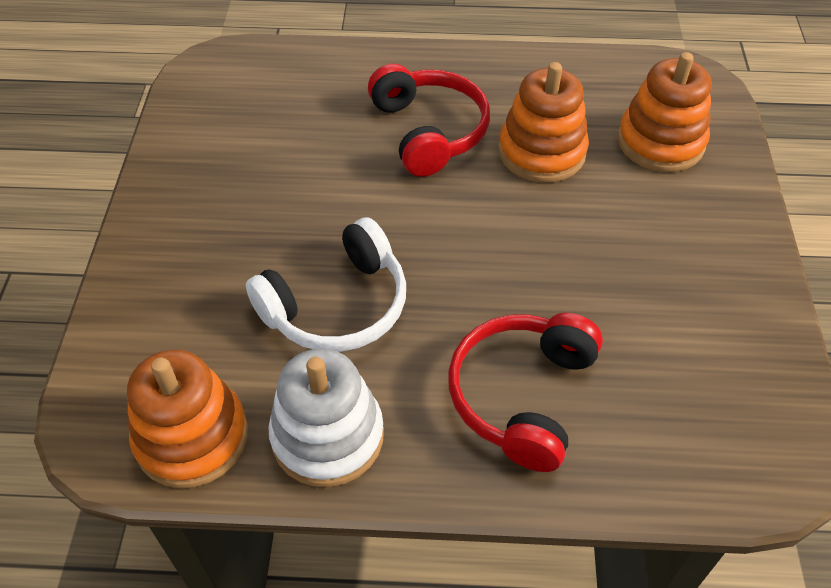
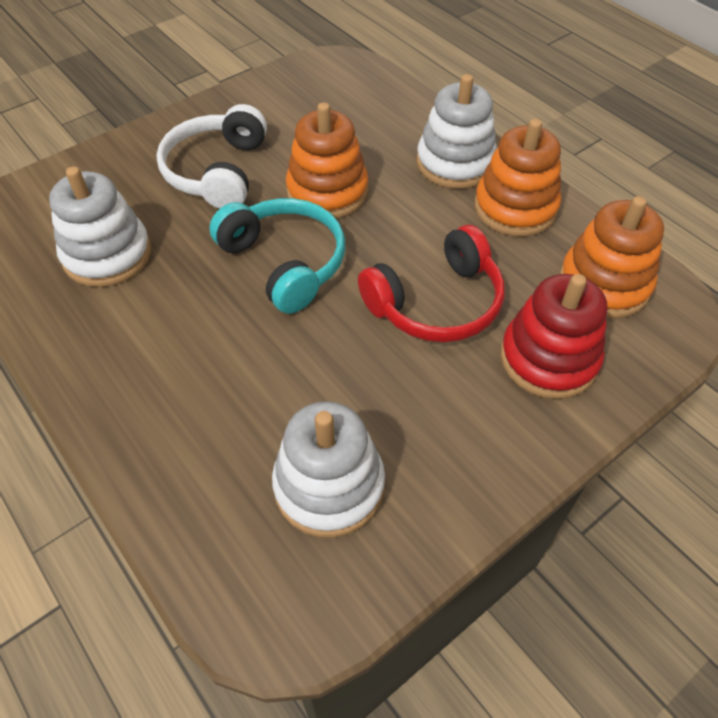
red headphones: 2 -> 1
red stacking toy: 0 -> 1
turquoise headphones: 0 -> 1
white stacking toy: 1 -> 3

